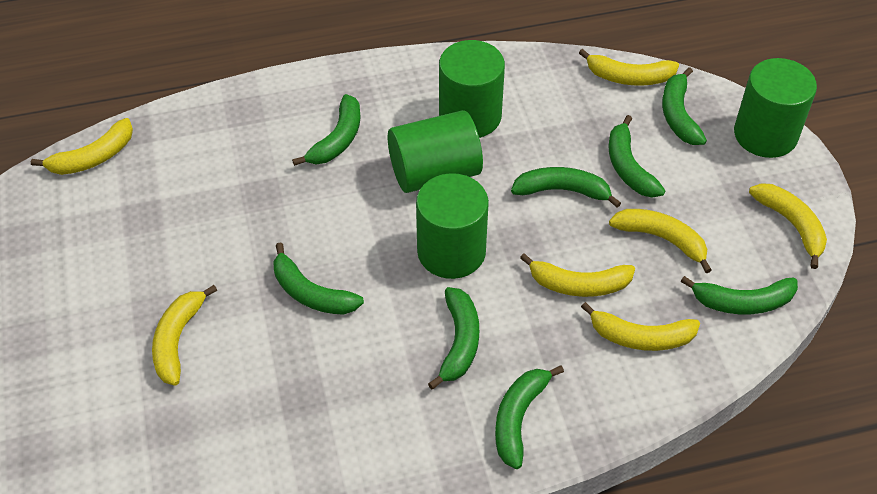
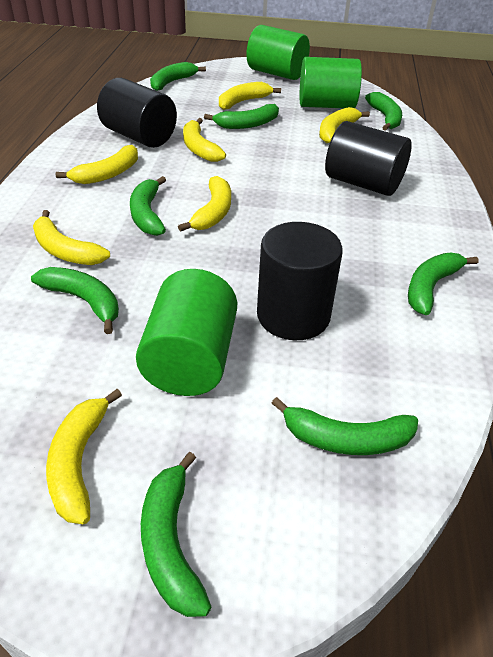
black cylinder: 0 -> 3
green cylinder: 4 -> 3

